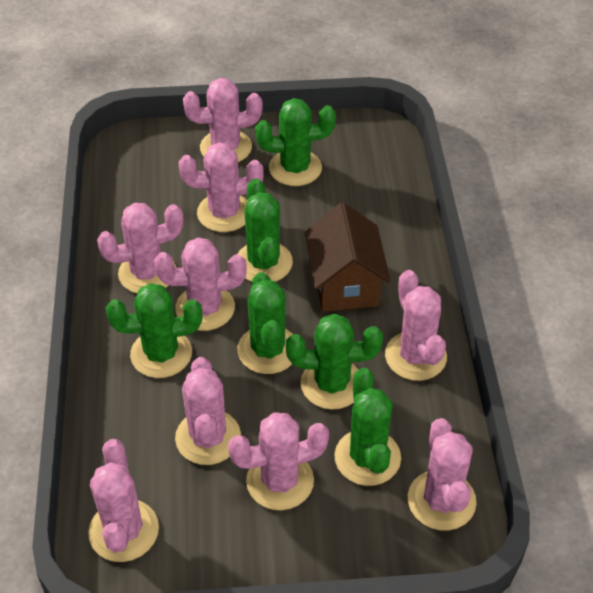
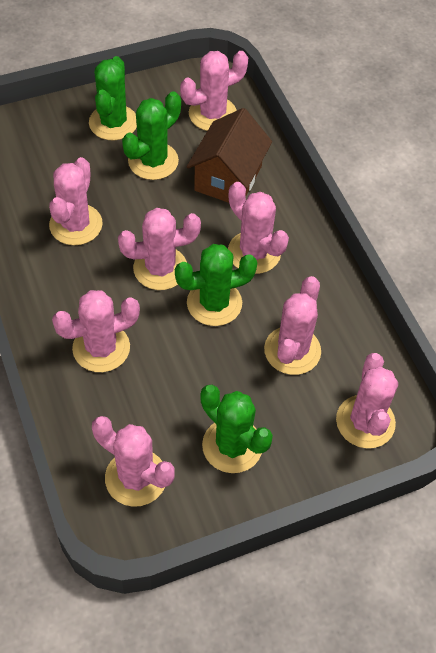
green cactus: 6 -> 4
pink cactus: 9 -> 8

